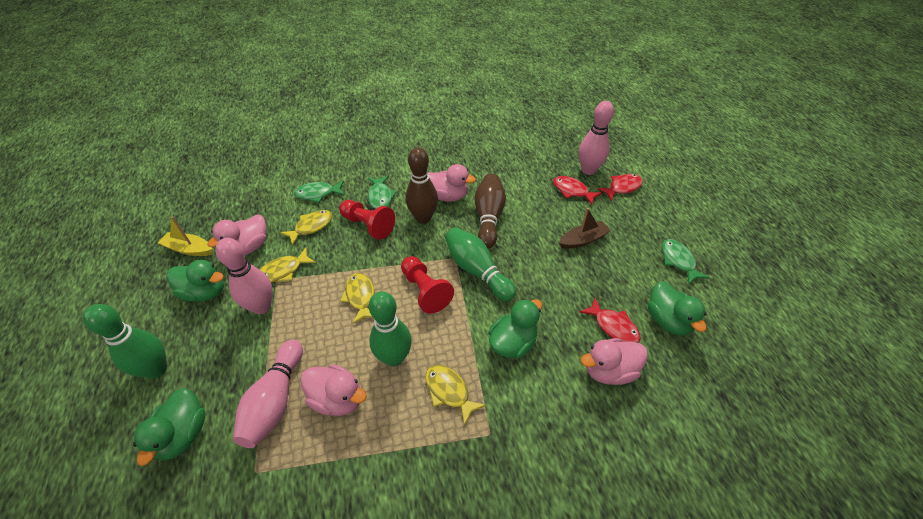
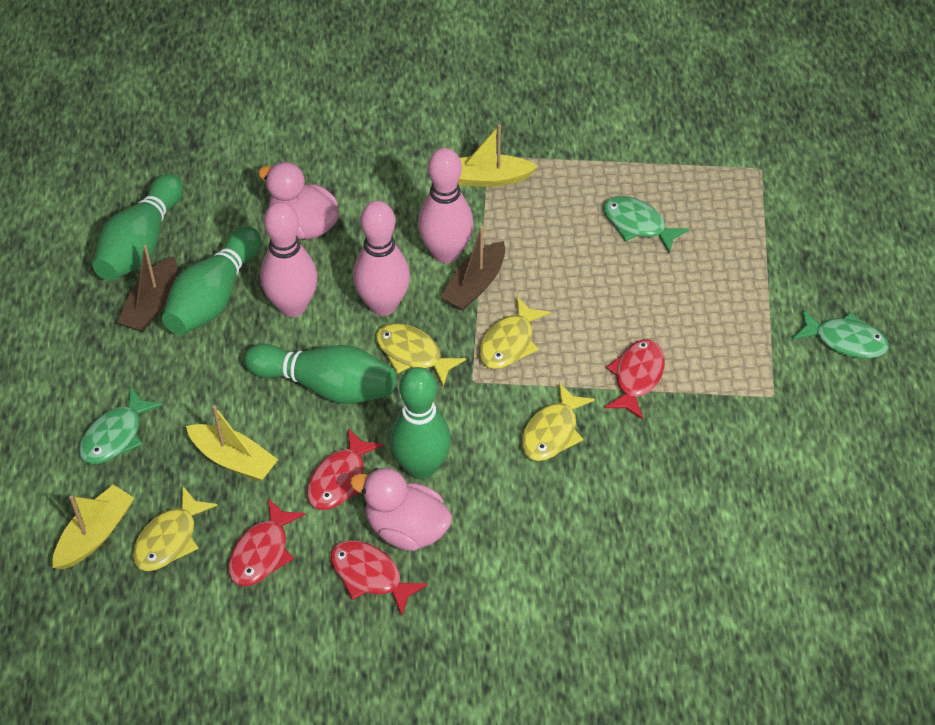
brown boat: 1 -> 2
brown bowling pin: 2 -> 0
green bowling pin: 3 -> 4
green duck: 4 -> 0
pink duck: 4 -> 2
red fish: 3 -> 4
red pawn: 2 -> 0
yellow boat: 1 -> 3

